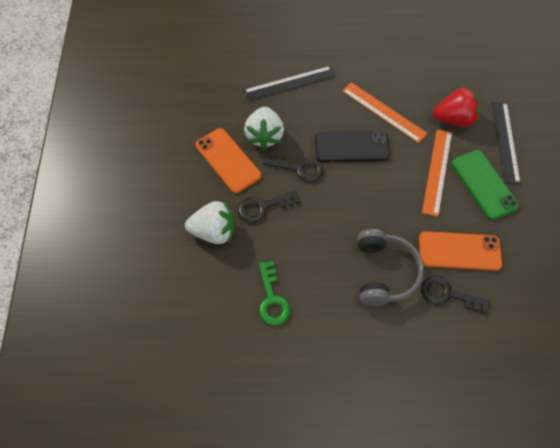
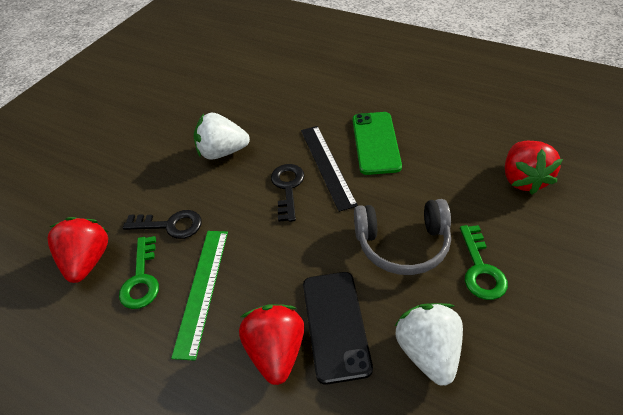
black key: 3 -> 2
black ruler: 2 -> 1
green key: 1 -> 2
green ruler: 0 -> 1
orange phone: 2 -> 0
orange ruler: 2 -> 0
red strawberry: 1 -> 3

